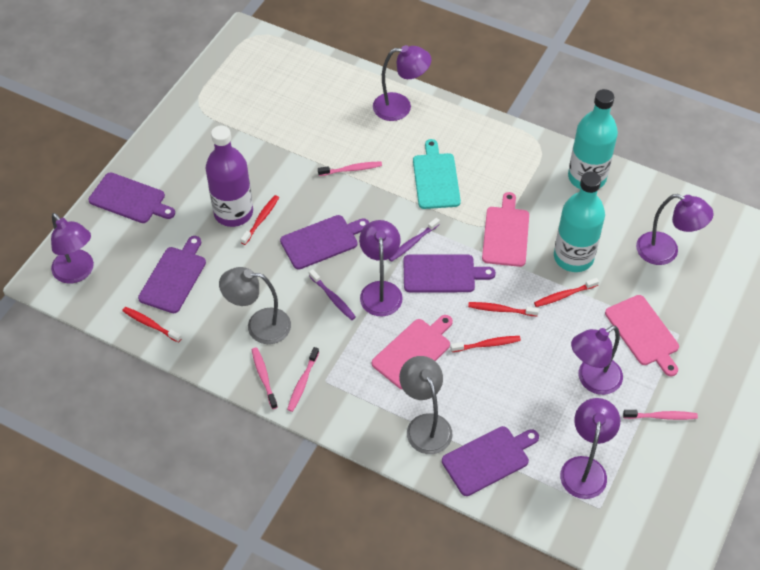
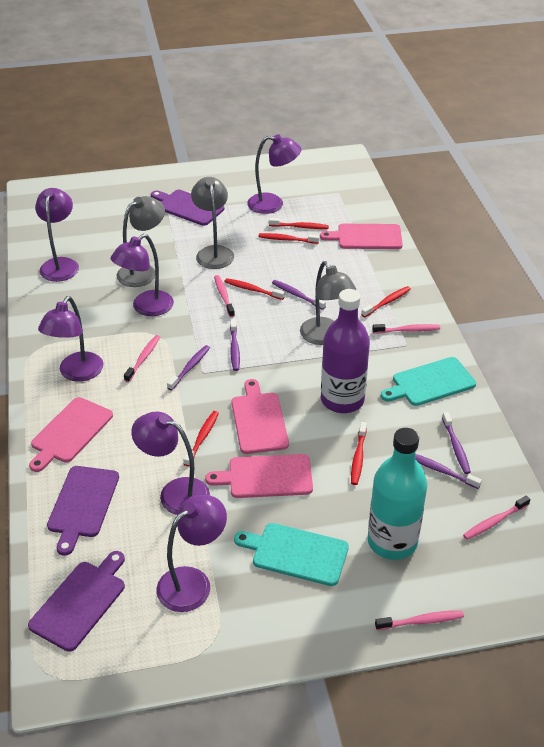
grey lamp: 2 -> 3
pink cutting board: 3 -> 4
pink toothbrush: 4 -> 5
purple cutting board: 5 -> 3
purple toothbrush: 2 -> 5
red toothbrush: 5 -> 6
turquoise bottle: 2 -> 1
turquoise cutting board: 1 -> 2

